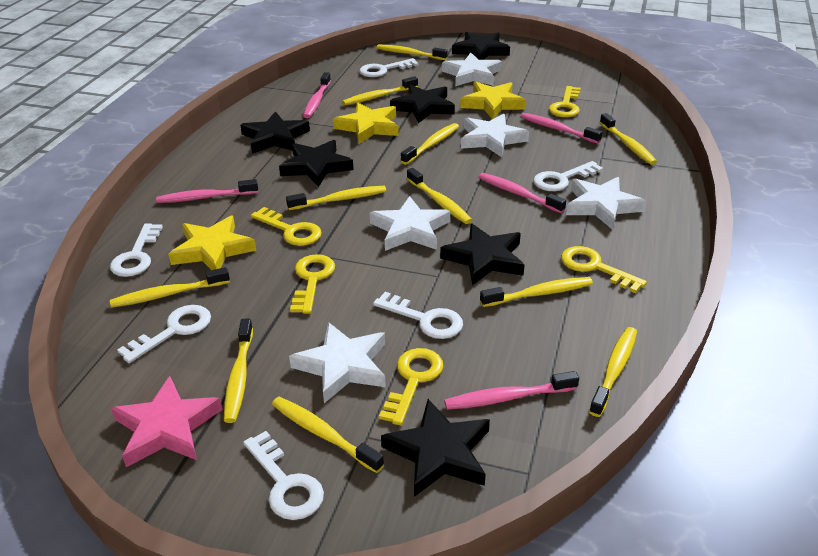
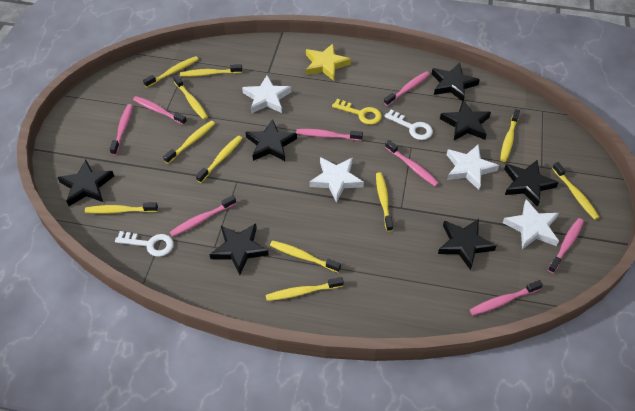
black star: 6 -> 7
pink star: 1 -> 0
pink toothbrush: 5 -> 8
white key: 6 -> 2
white star: 5 -> 4
yellow key: 5 -> 1
yellow star: 3 -> 1

